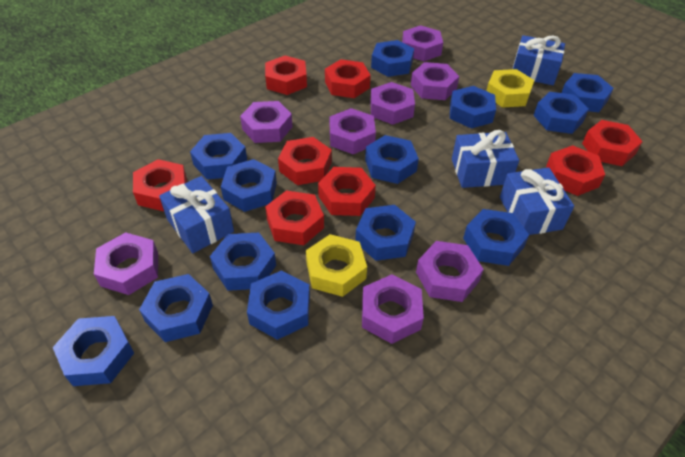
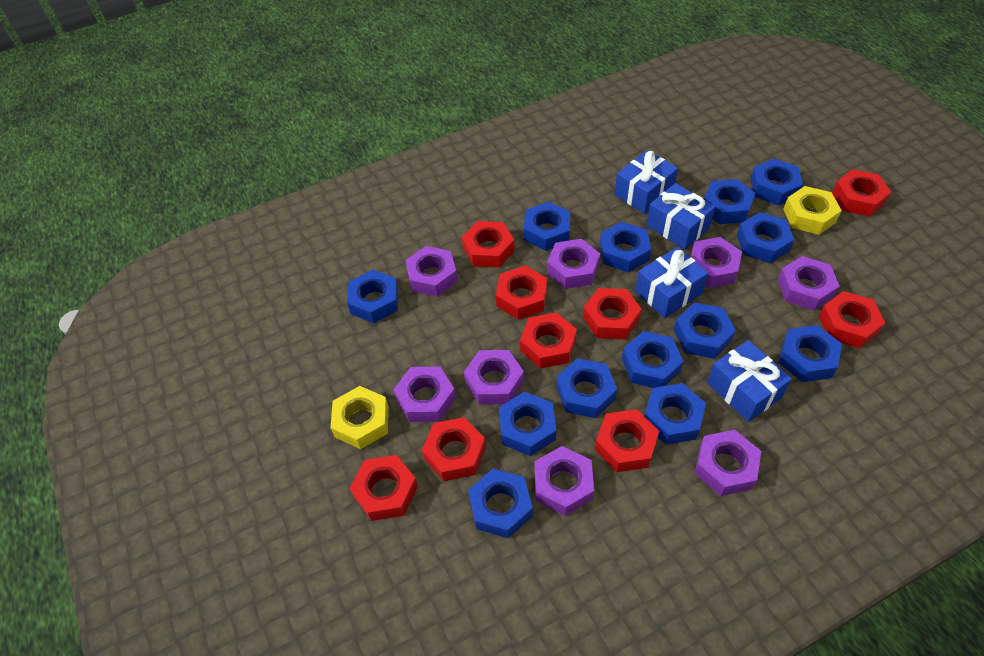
red nut: 8 -> 9

